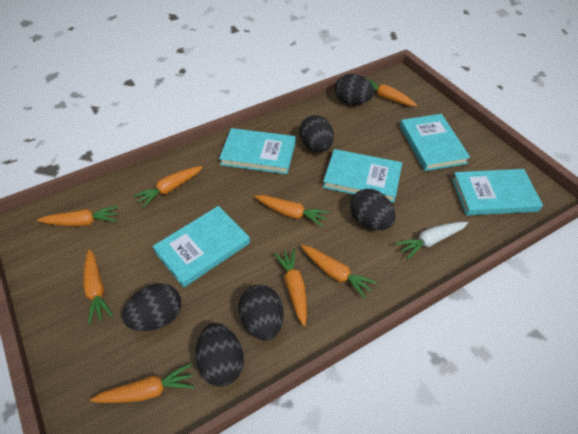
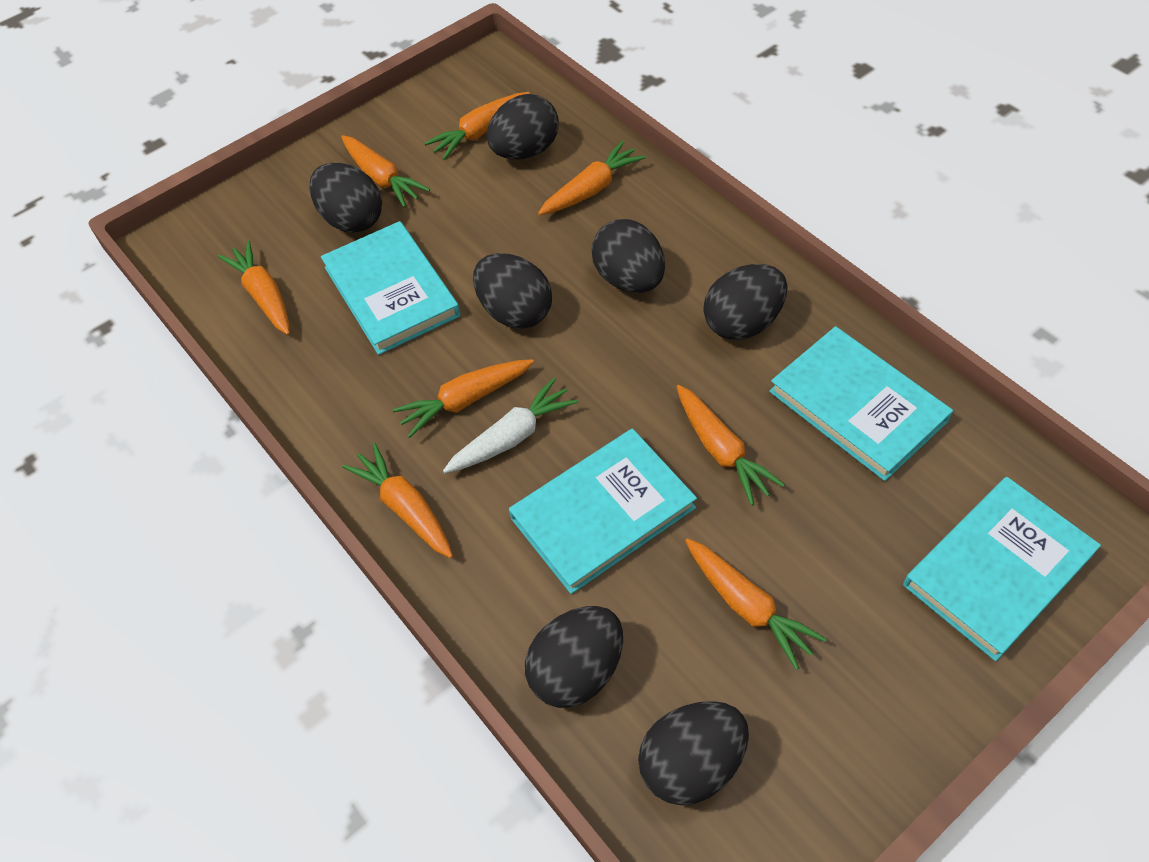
black egg: 6 -> 7
turquoise book: 5 -> 4

